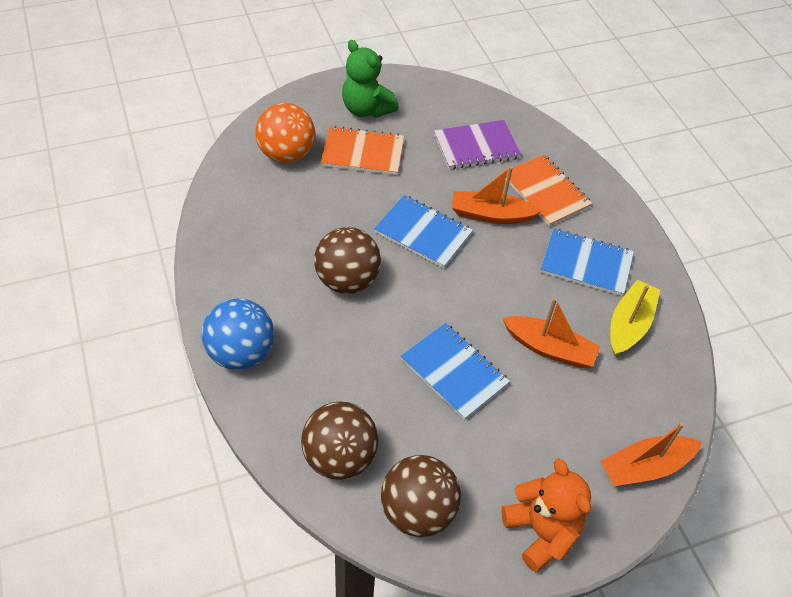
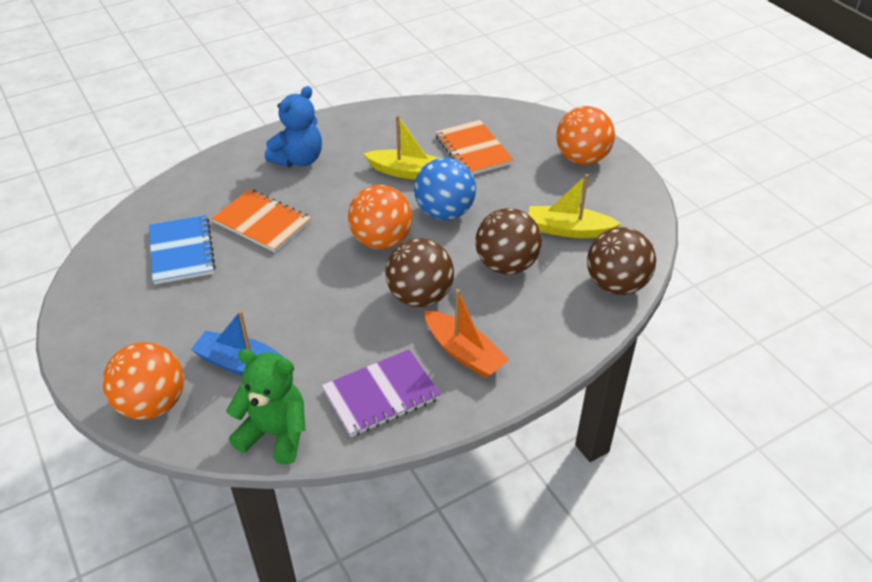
blue boat: 0 -> 1
blue notebook: 3 -> 1
blue teddy bear: 0 -> 1
orange ball: 1 -> 3
orange boat: 3 -> 1
orange teddy bear: 1 -> 0
yellow boat: 1 -> 2

